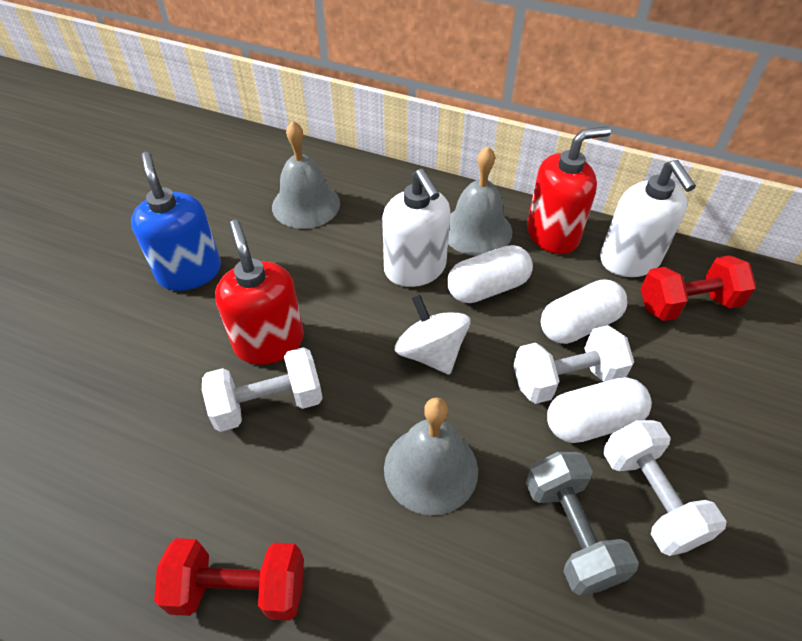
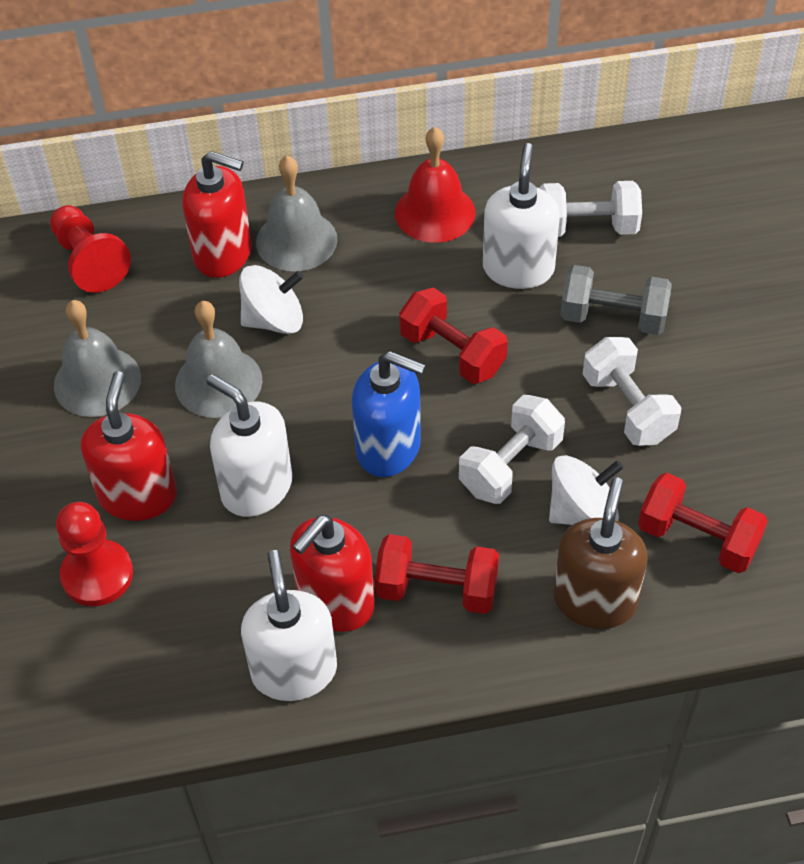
brown soap dispenser: 0 -> 1
red bell: 0 -> 1
red dumbbell: 2 -> 3
red pawn: 0 -> 2
red soap dispenser: 2 -> 3
white capsule: 3 -> 0
white soap dispenser: 2 -> 3
white spinning top: 1 -> 2

